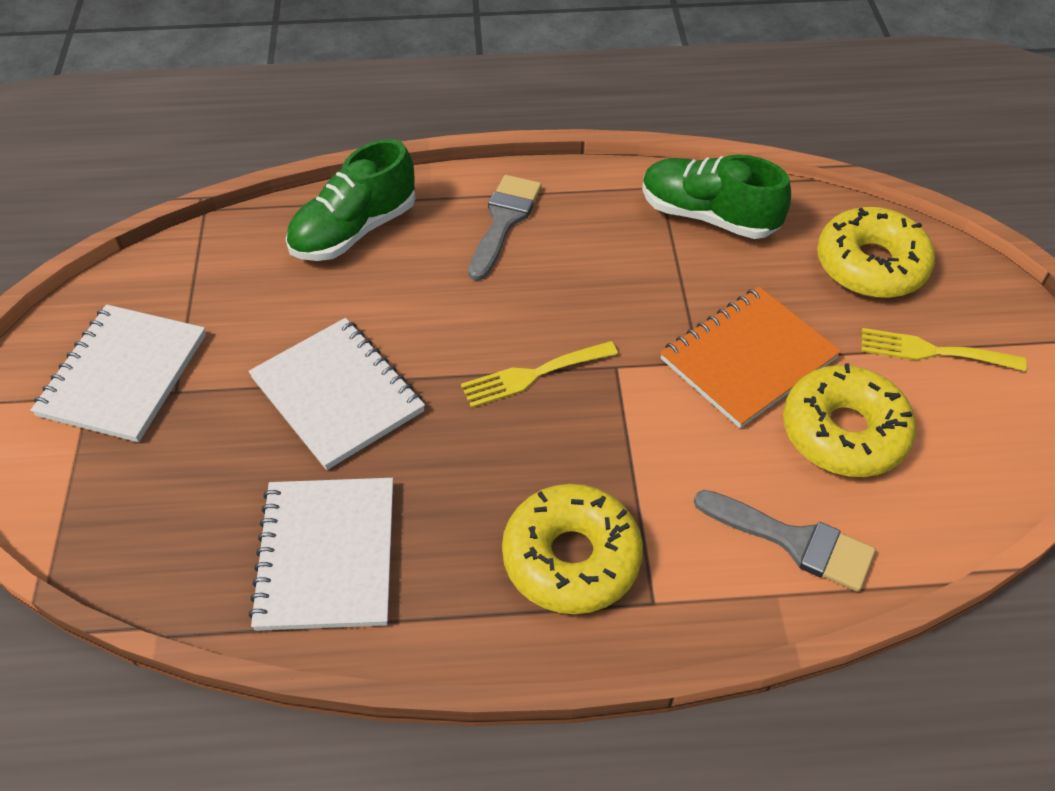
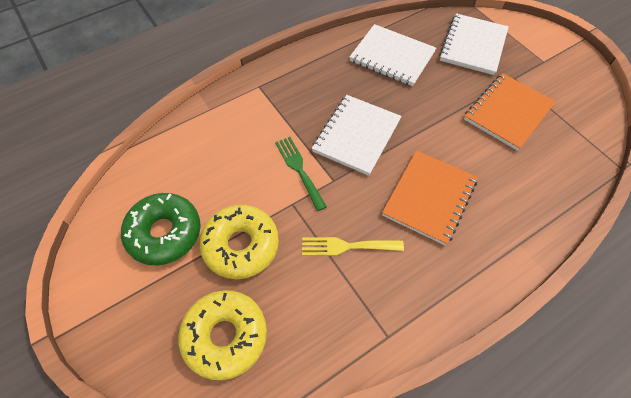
green donut: 0 -> 1
green fork: 0 -> 1
green shoe: 2 -> 0
grey brush: 2 -> 0
orange notebook: 1 -> 2
yellow donut: 3 -> 2
yellow fork: 2 -> 1

